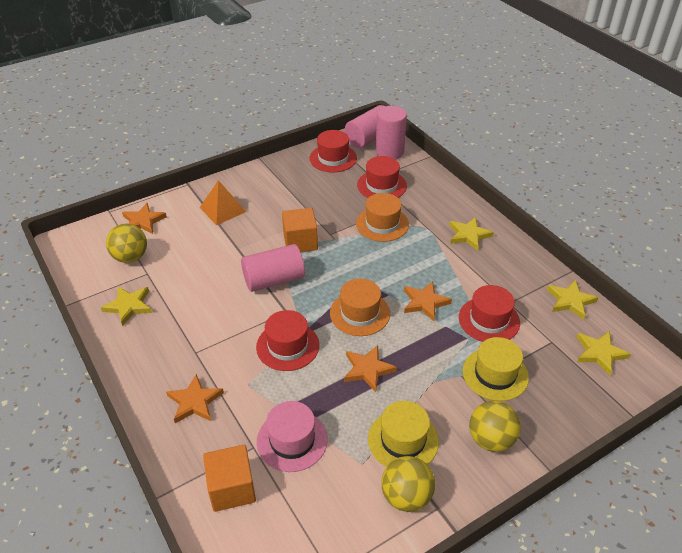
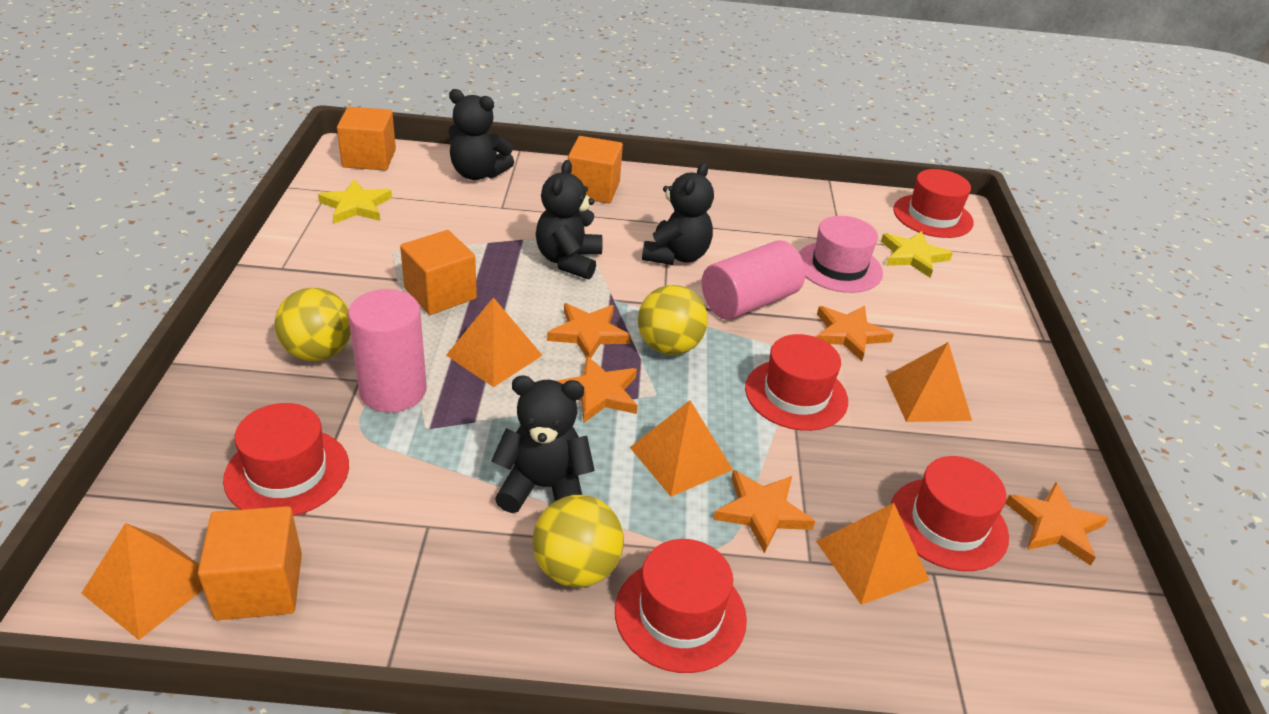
black teddy bear: 0 -> 4
orange cube: 2 -> 4
orange hat: 2 -> 0
orange pyramid: 1 -> 5
orange star: 4 -> 5
pink cylinder: 3 -> 2
red hat: 4 -> 5
yellow hat: 2 -> 0
yellow star: 4 -> 2

